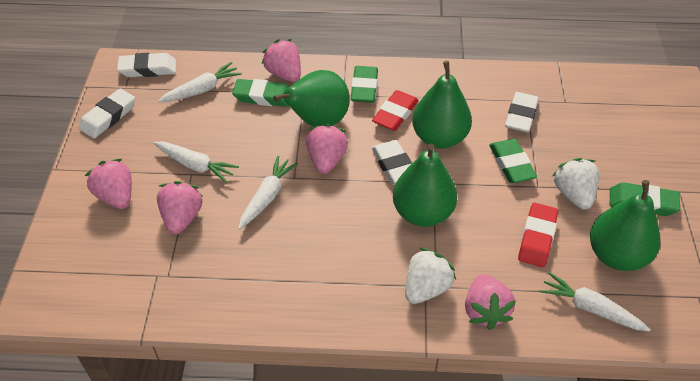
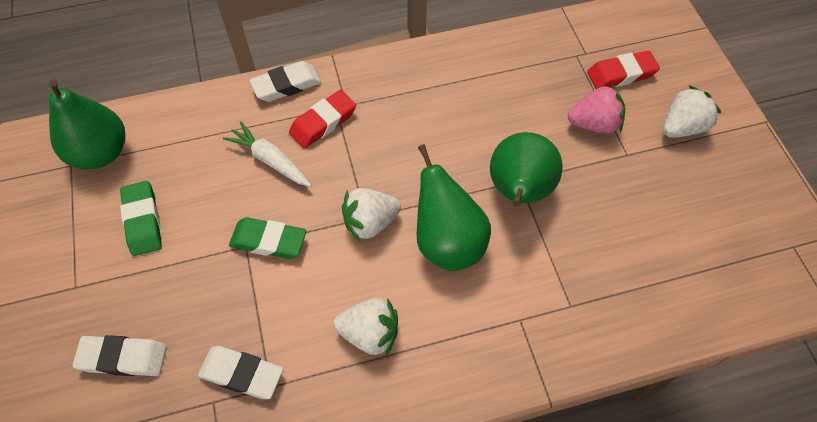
green eraser: 4 -> 2
green pear: 4 -> 3
pink strawberry: 5 -> 1
white carrot: 4 -> 1
white eraser: 4 -> 3
white strawberry: 2 -> 3

